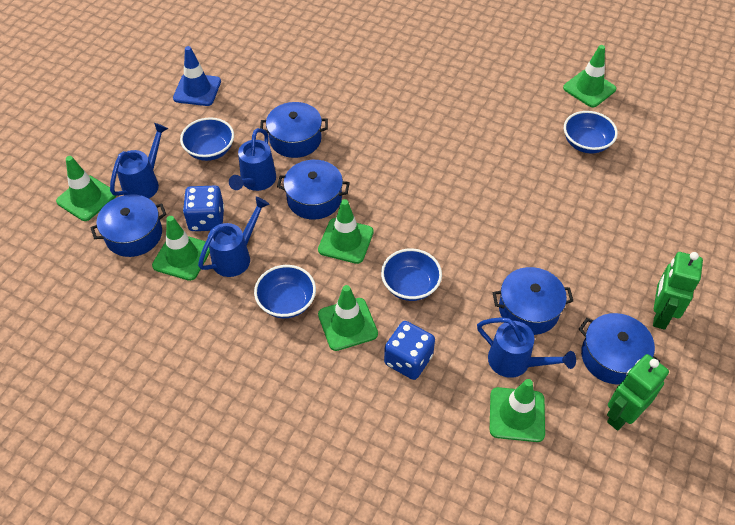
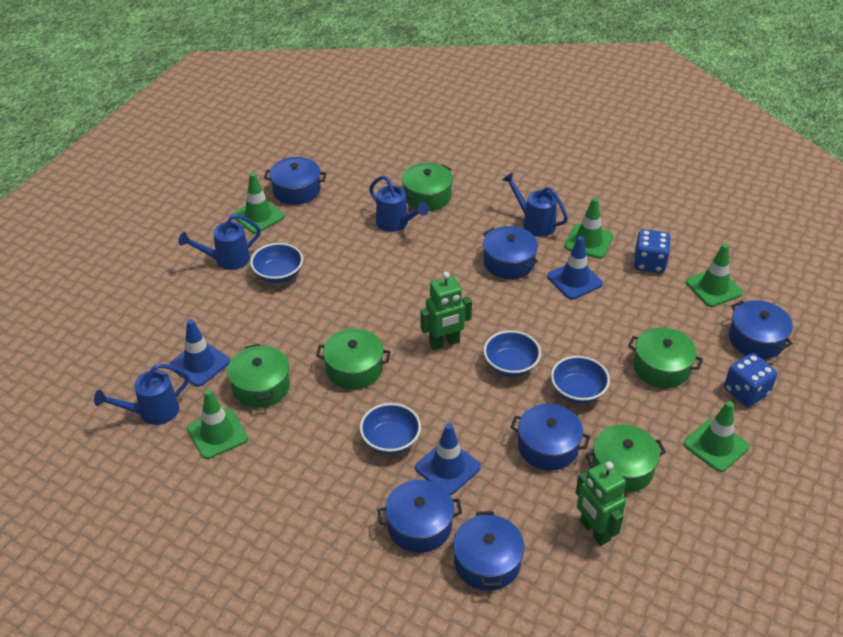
blue pot: 5 -> 6
blue traffic cone: 1 -> 3
green pot: 0 -> 5
green traffic cone: 6 -> 5

